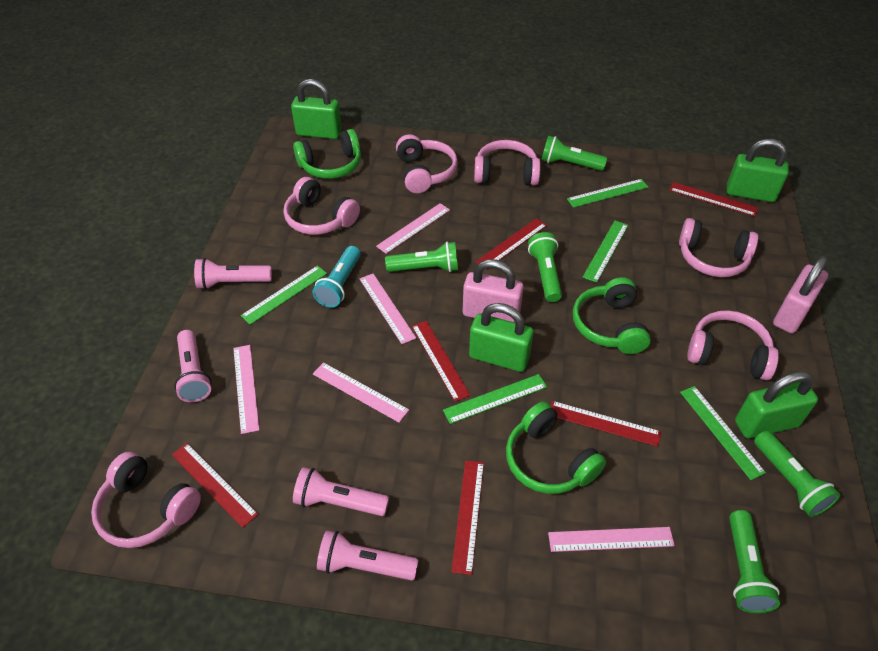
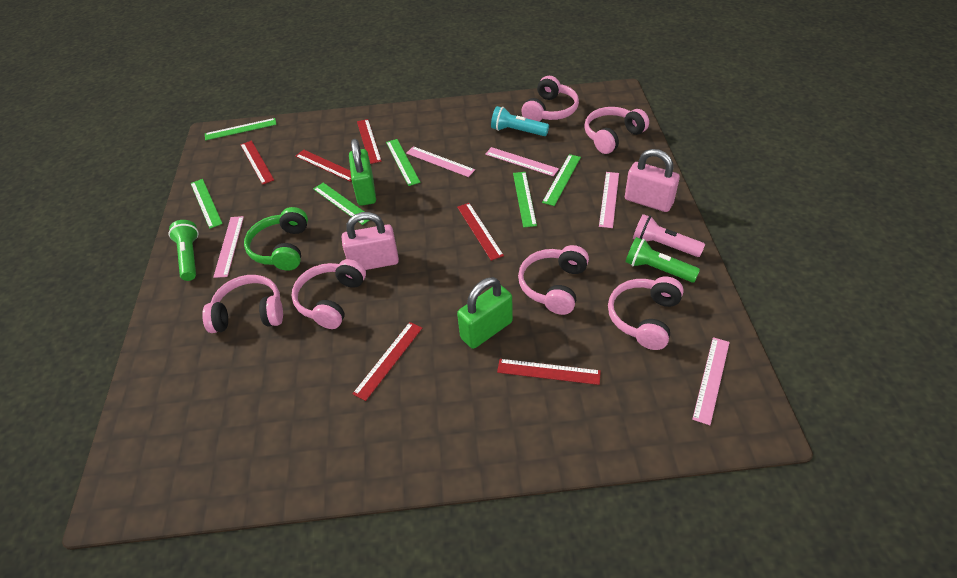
green flashlight: 5 -> 2
green headphones: 3 -> 1
green padlock: 4 -> 2
green ruler: 5 -> 6
pink flashlight: 4 -> 1

